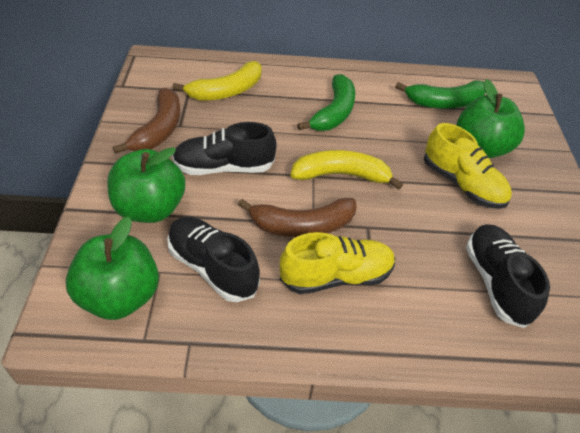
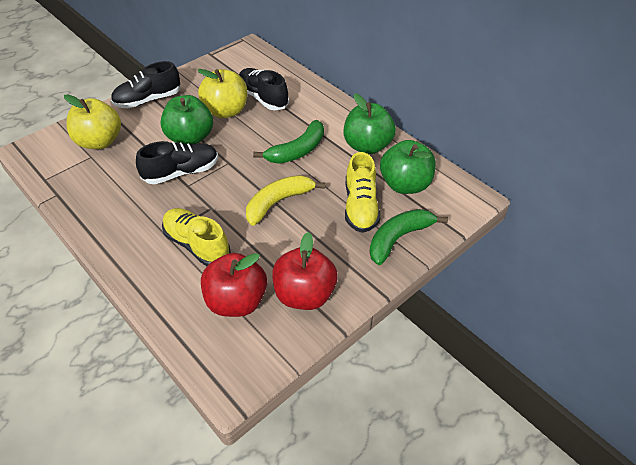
brown banana: 2 -> 0
red apple: 0 -> 2
yellow apple: 0 -> 2
yellow banana: 2 -> 1

